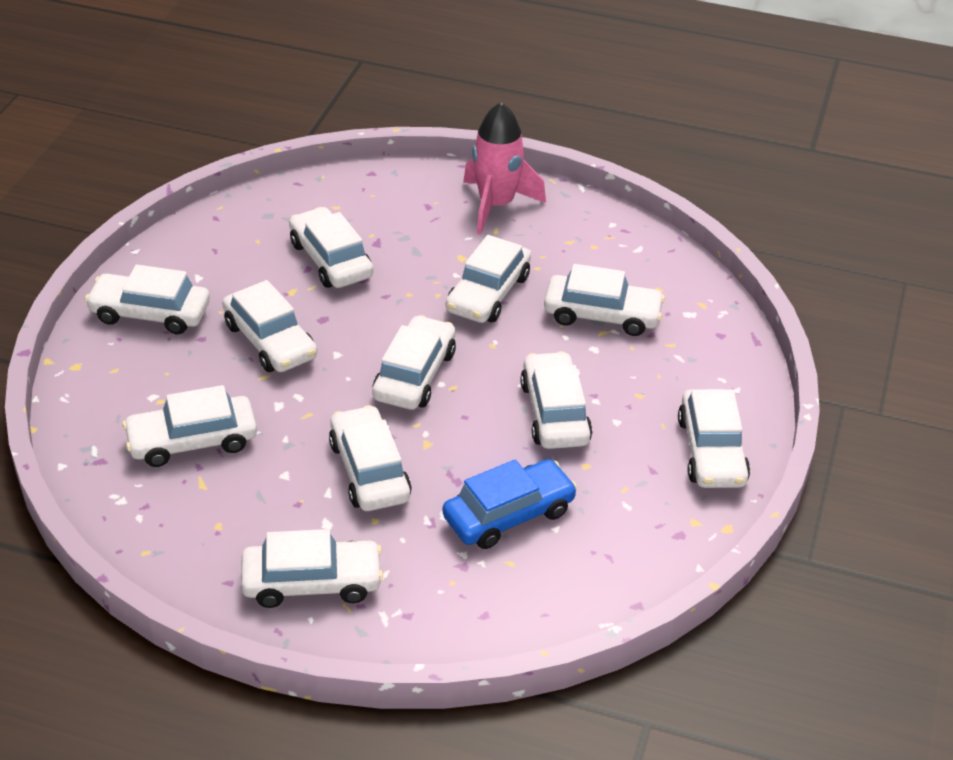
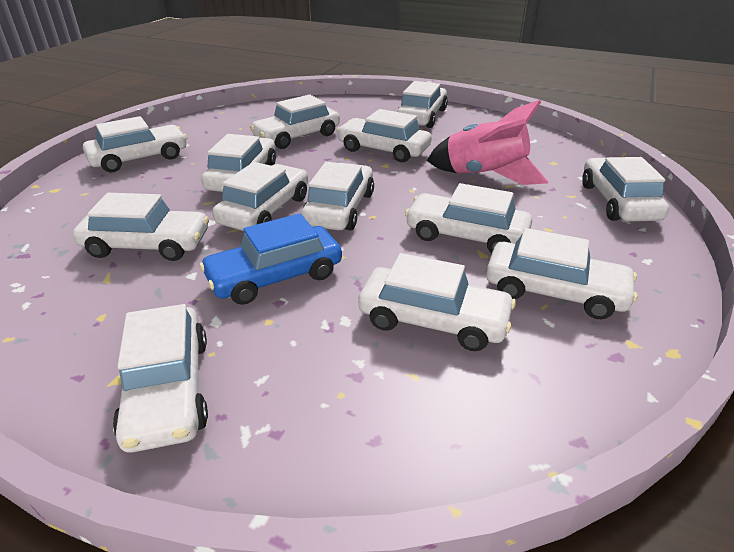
white car: 11 -> 13

